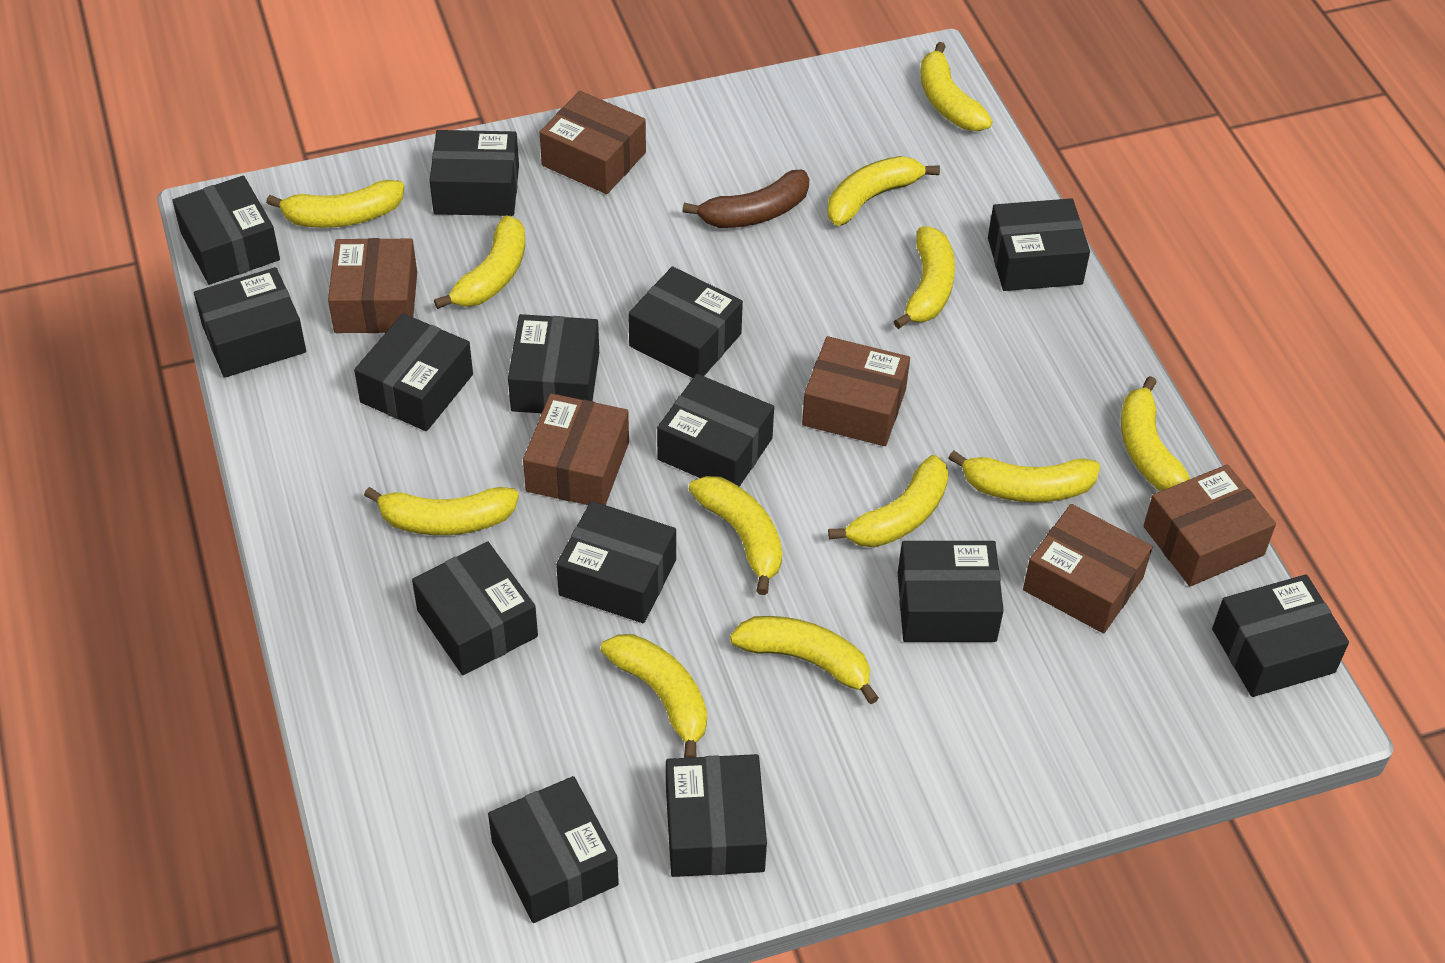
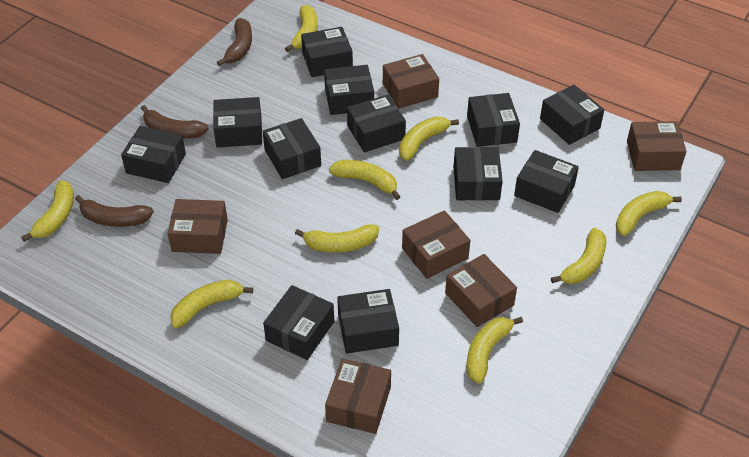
black box: 14 -> 12
brown banana: 1 -> 3
yellow banana: 12 -> 9

